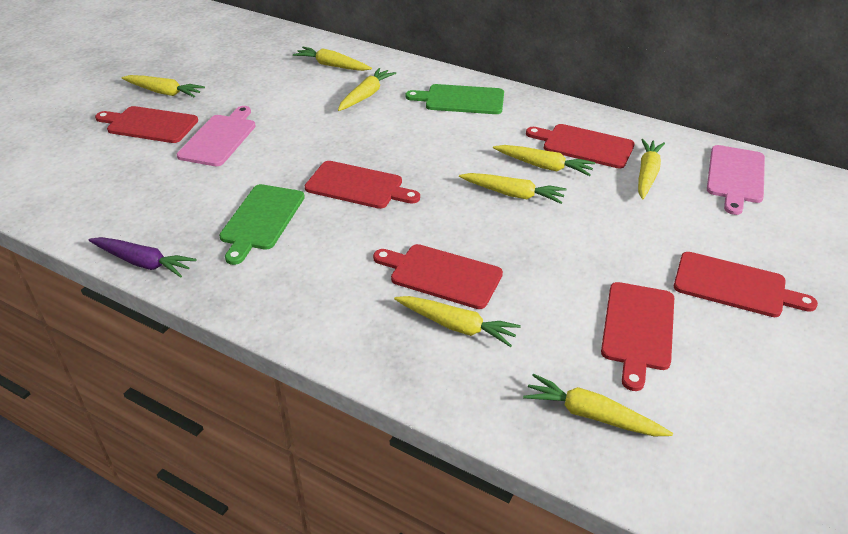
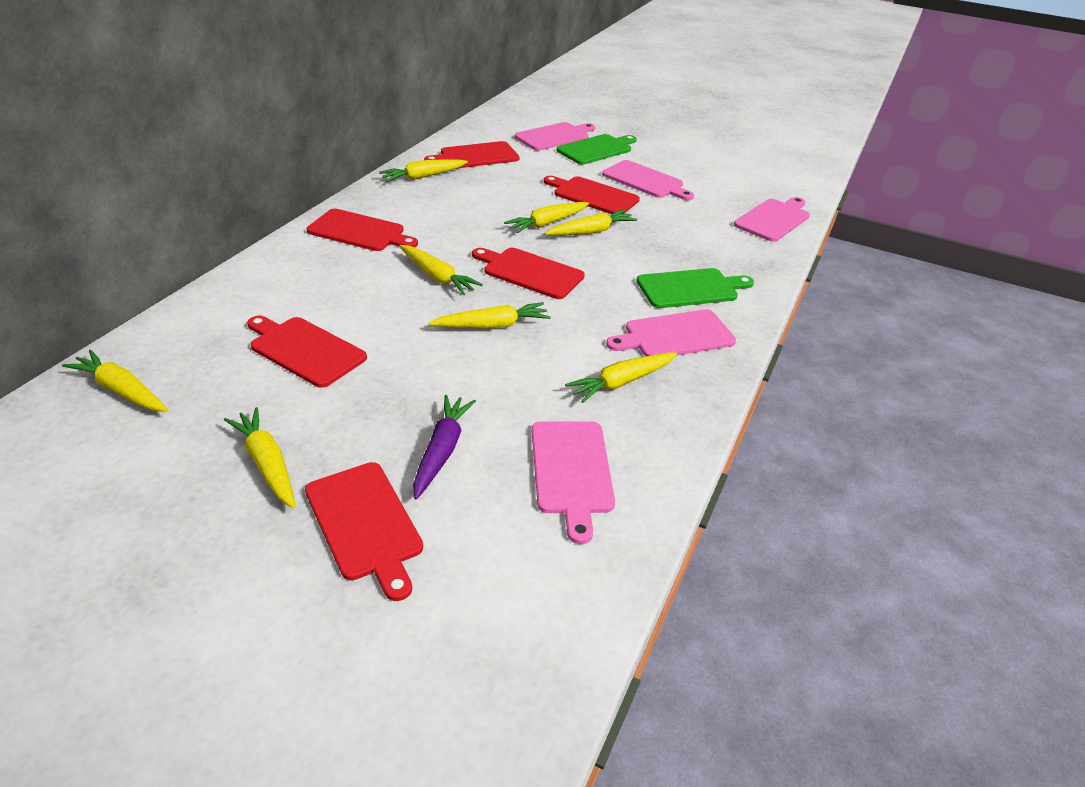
pink cutting board: 2 -> 5

